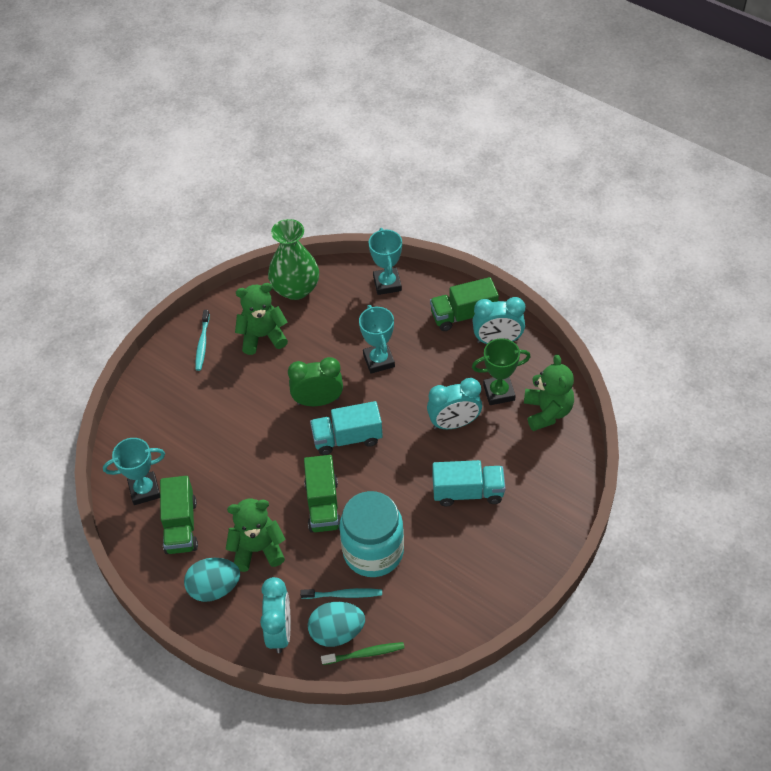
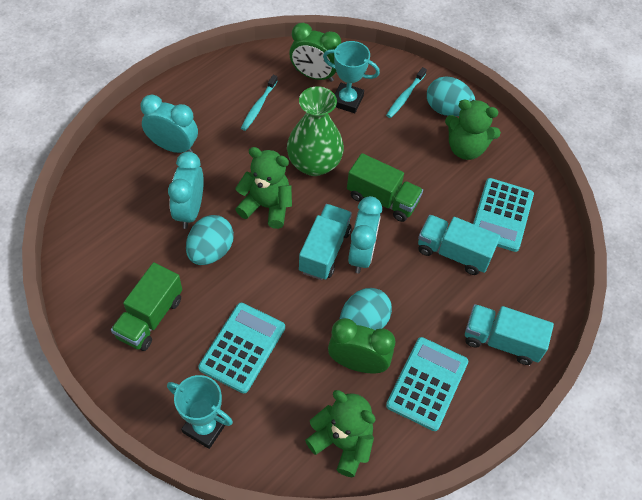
green clock: 1 -> 2
green toothbrush: 1 -> 0
green trophy: 1 -> 0
green truck: 3 -> 2
turquoise calculator: 0 -> 3
turquoise egg: 2 -> 3
turquoise jar: 1 -> 0
turquoise trophy: 3 -> 2
turquoise truck: 2 -> 3

